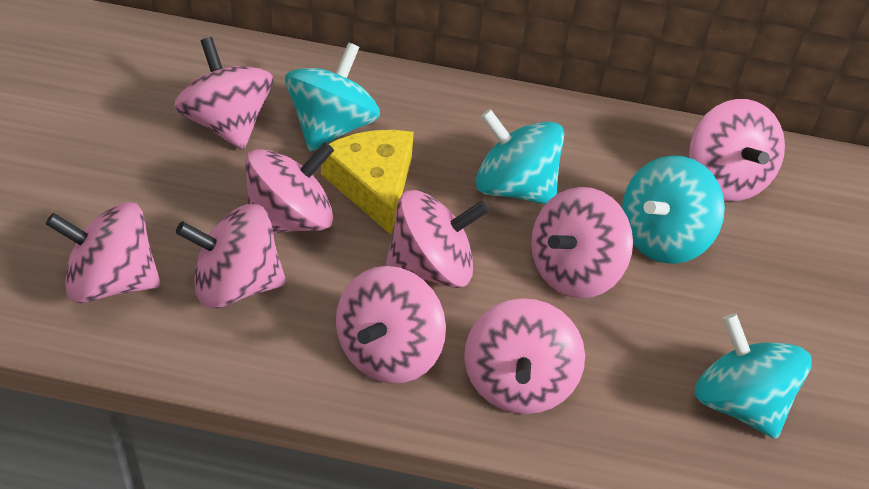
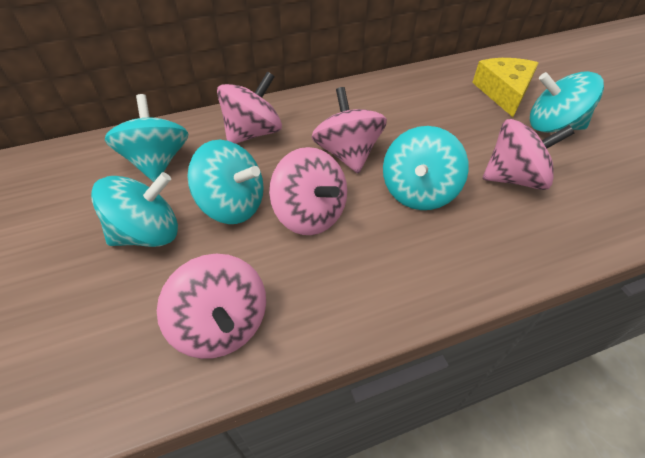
pink spinning top: 9 -> 5
turquoise spinning top: 4 -> 5

